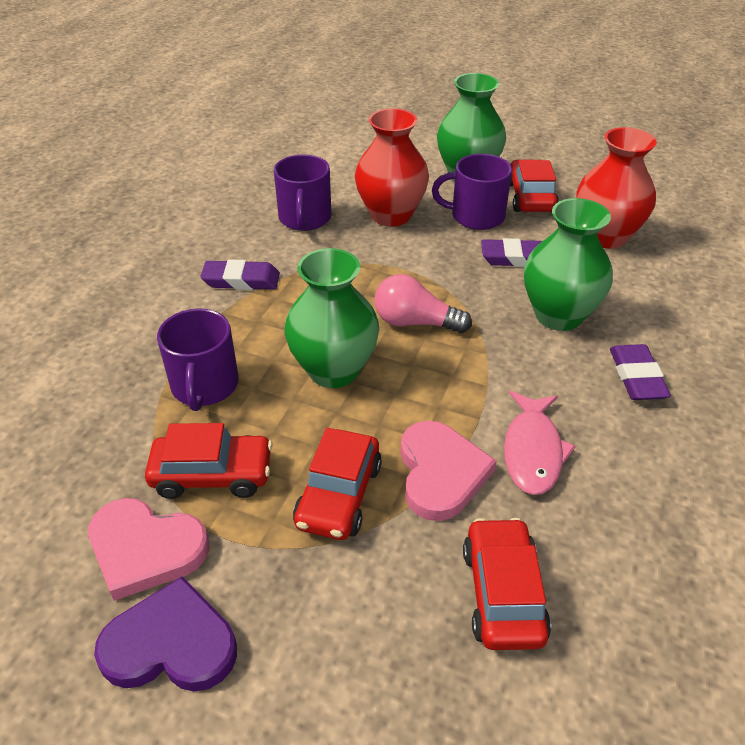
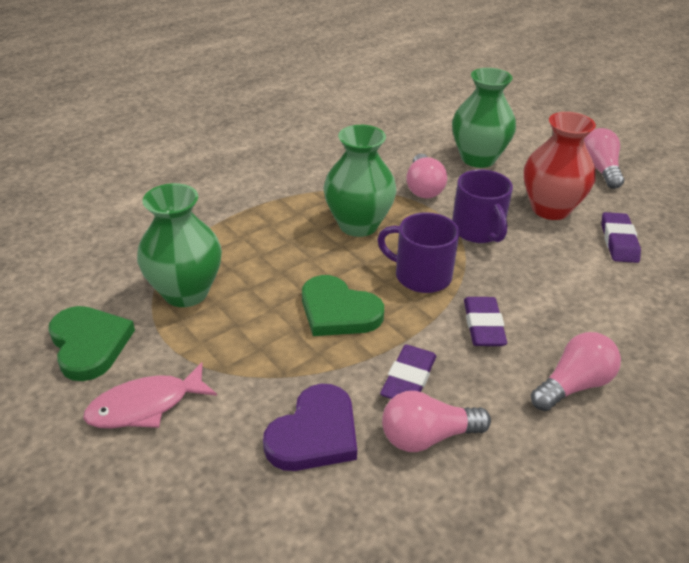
green heart: 0 -> 2
pink heart: 2 -> 0
pink light bulb: 1 -> 4
purple mug: 3 -> 2
red car: 4 -> 0
red vase: 2 -> 1

